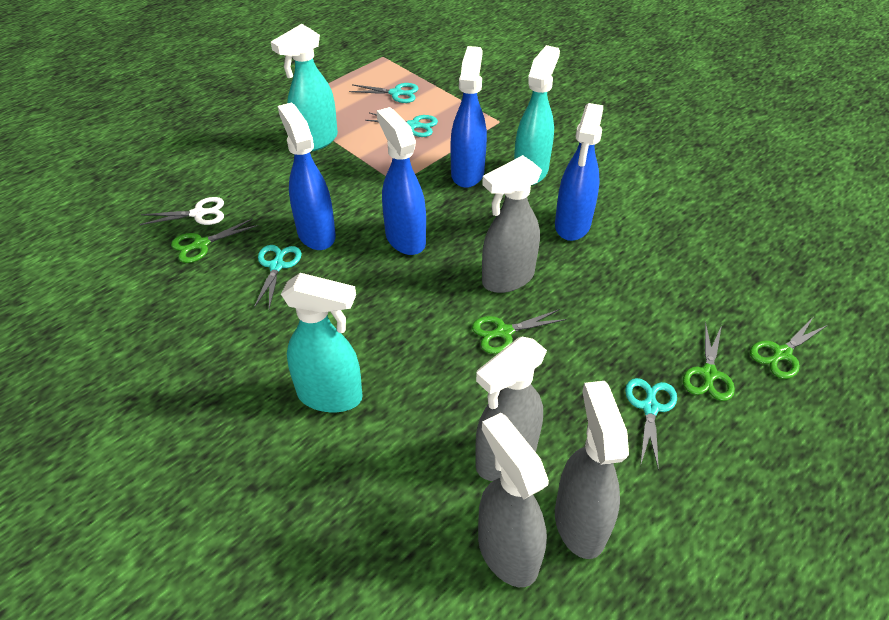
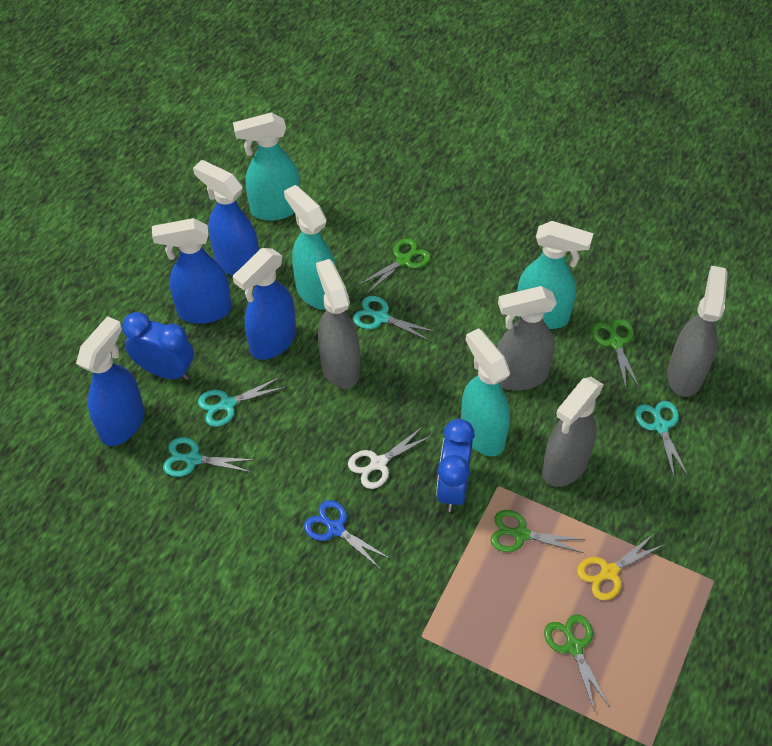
blue clock: 0 -> 2
blue scissors: 0 -> 1
turquoise spray bottle: 3 -> 4
yellow scissors: 0 -> 1

